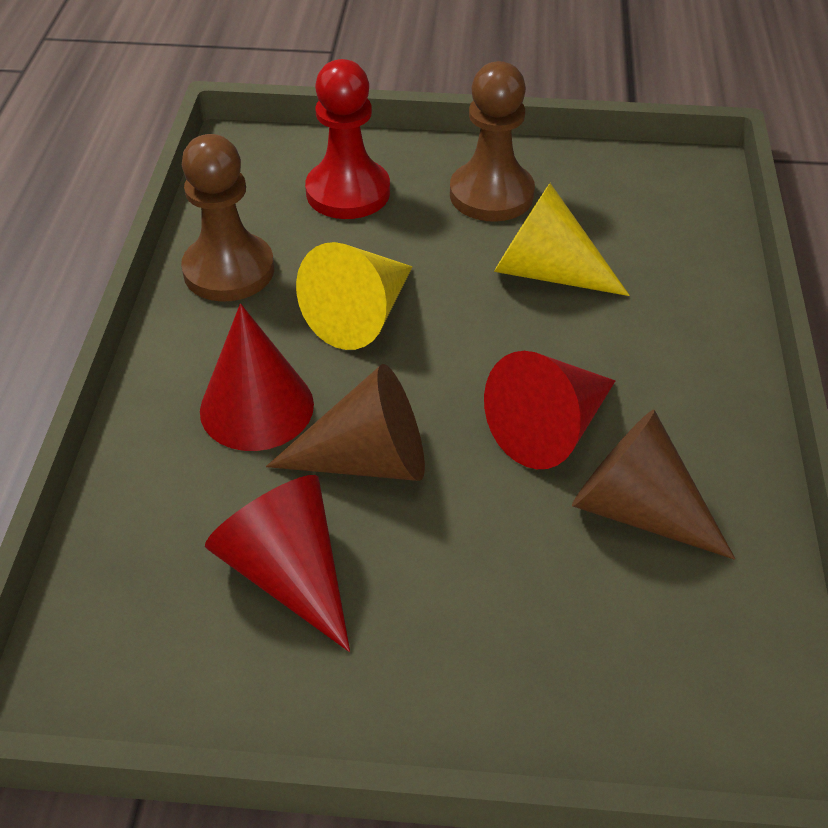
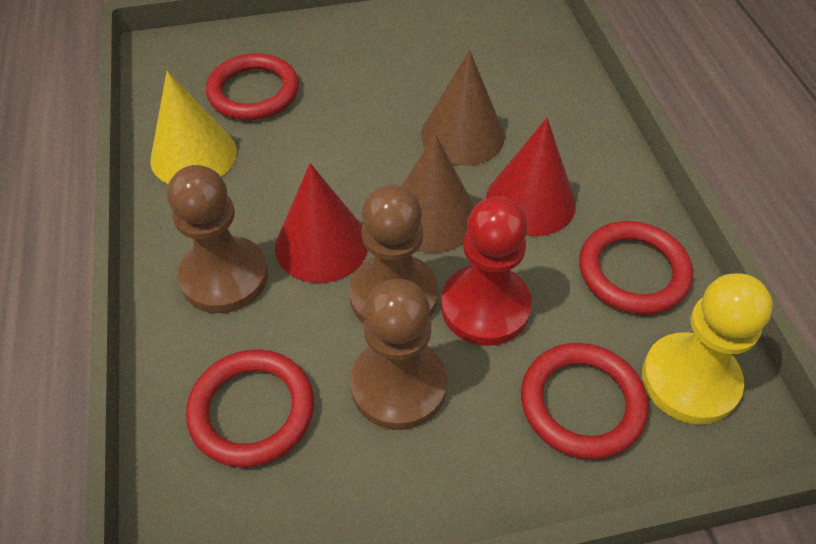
brown pawn: 2 -> 3
red cone: 3 -> 2
red ring: 0 -> 4
yellow cone: 2 -> 1
yellow pawn: 0 -> 1

